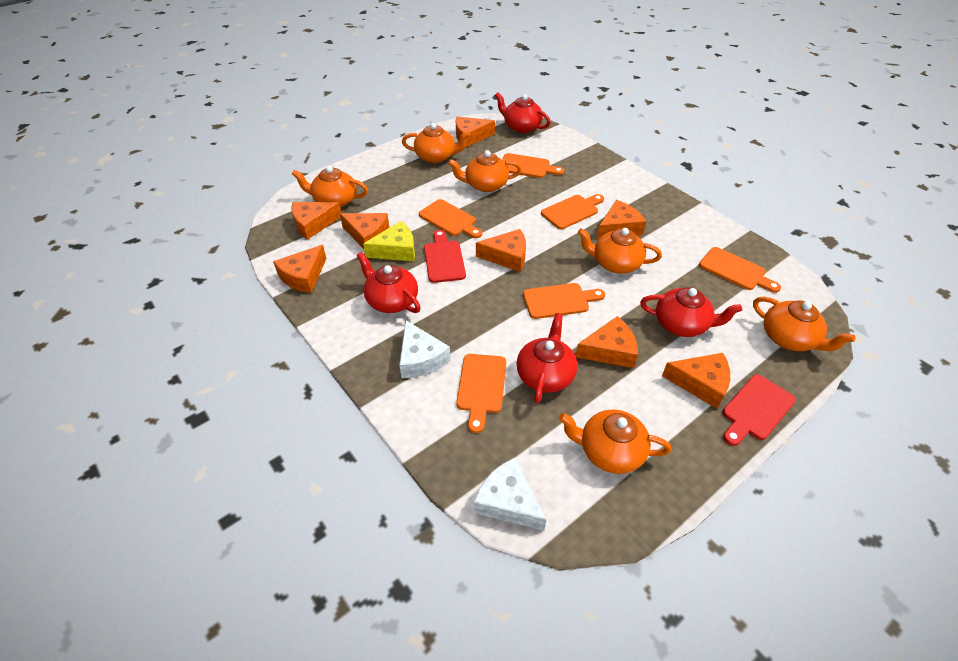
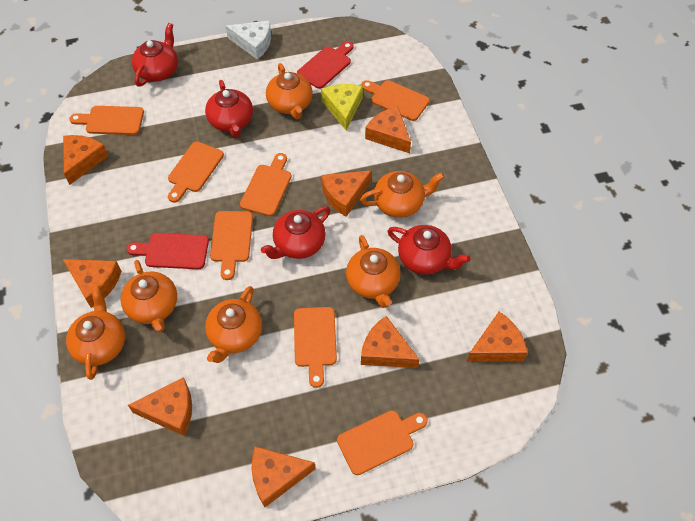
orange cutting board: 6 -> 7
white cheese: 2 -> 1

